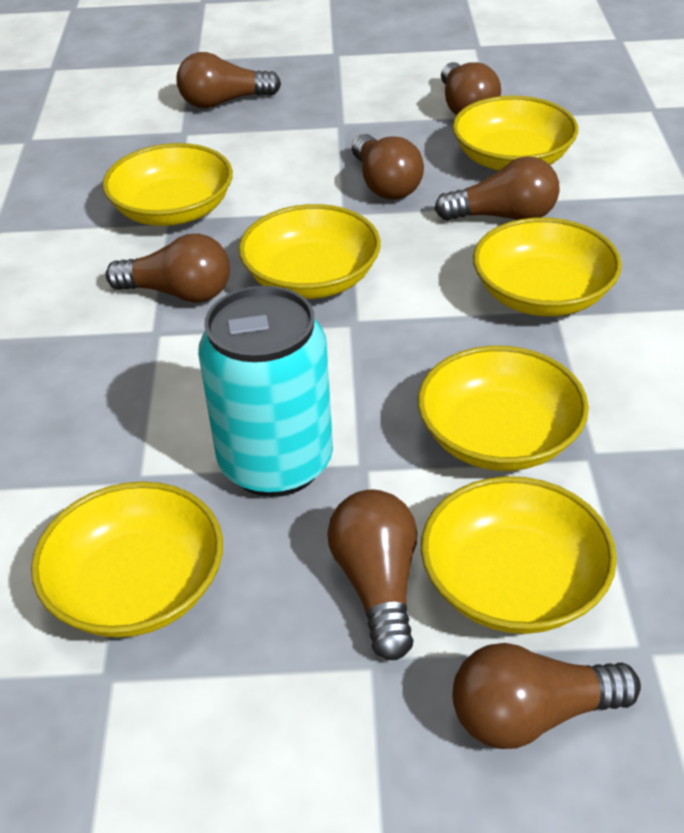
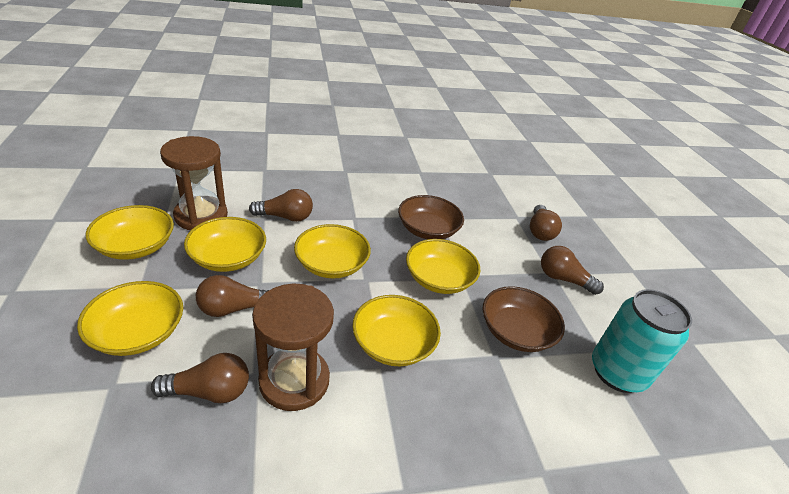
brown bowl: 0 -> 2
brown hourglass: 0 -> 2
brown light bulb: 7 -> 5
yellow bowl: 7 -> 6

